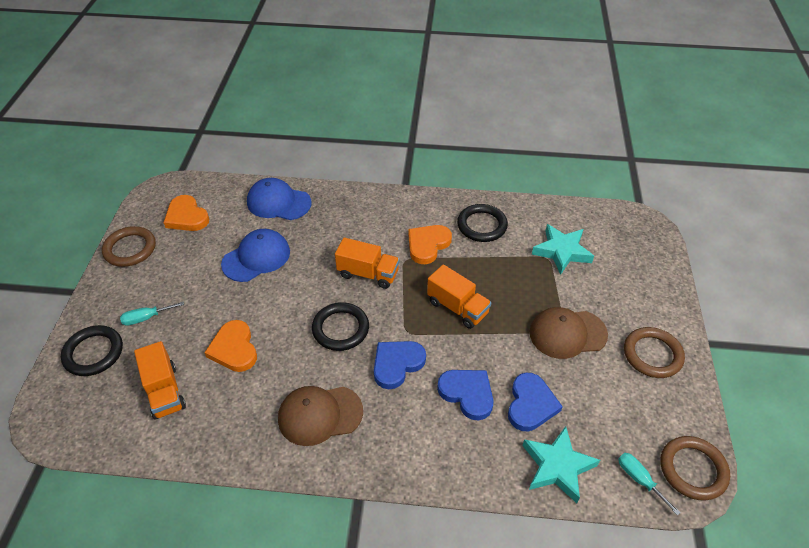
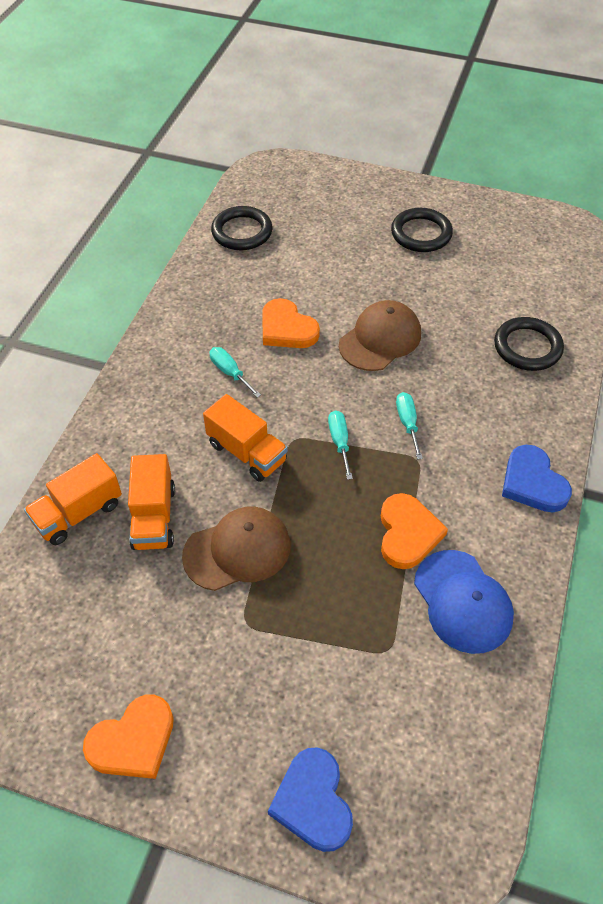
blue cap: 2 -> 1
blue heart: 3 -> 2
brown ring: 3 -> 0
turquoise screwdriver: 2 -> 3
turquoise star: 2 -> 0

